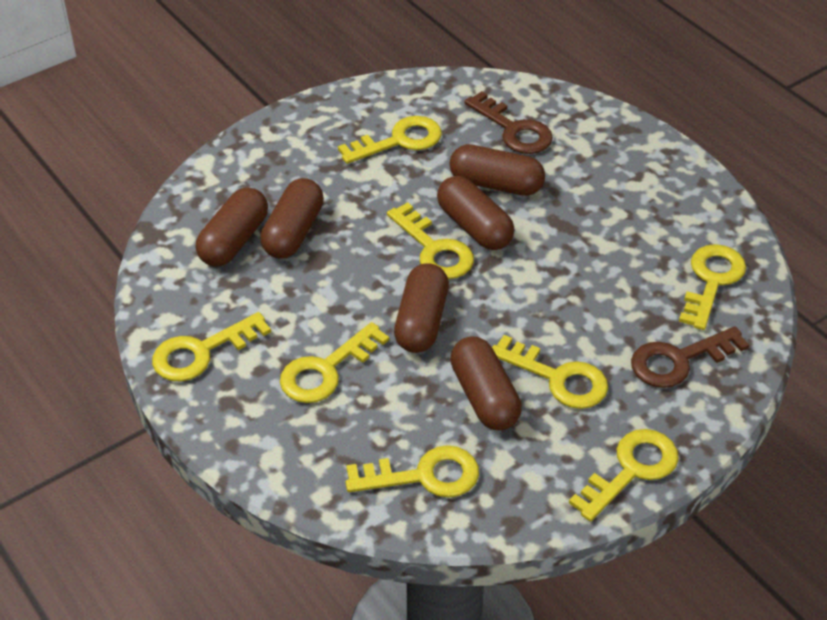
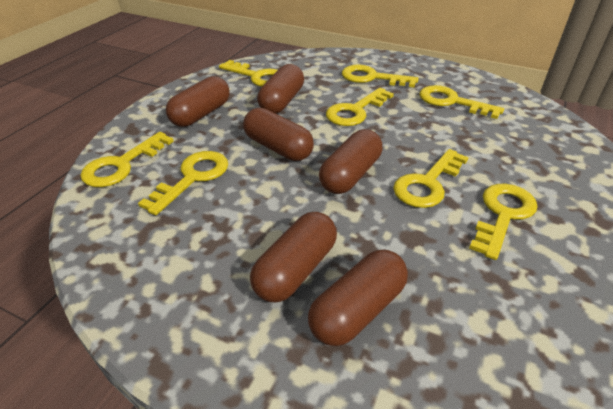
brown key: 2 -> 0

